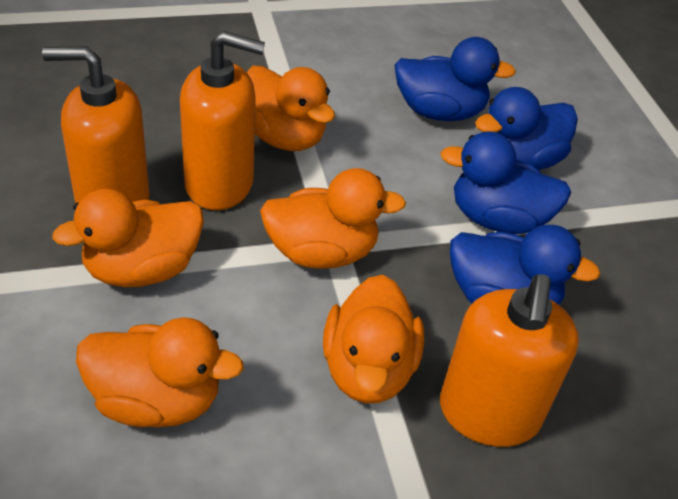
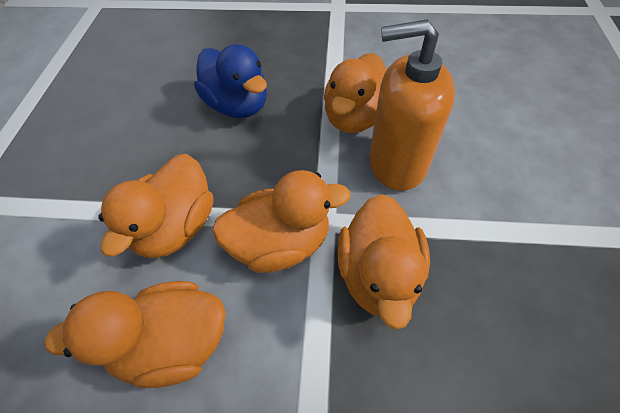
blue duck: 4 -> 1
orange soap dispenser: 3 -> 1

